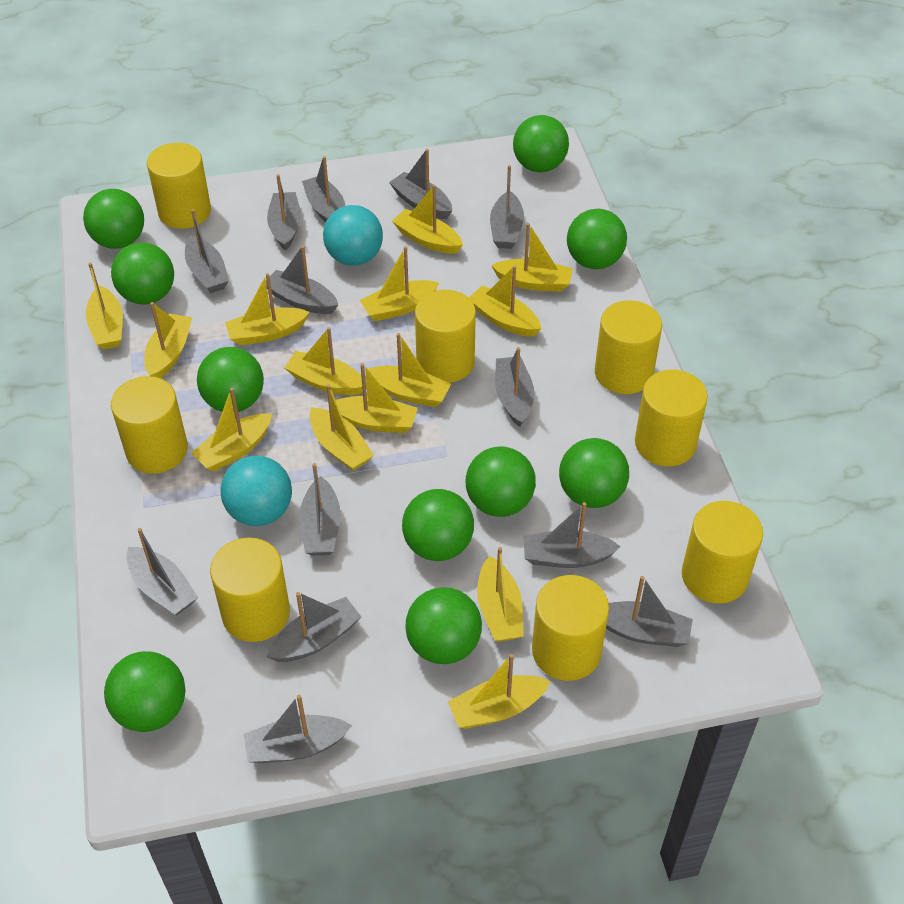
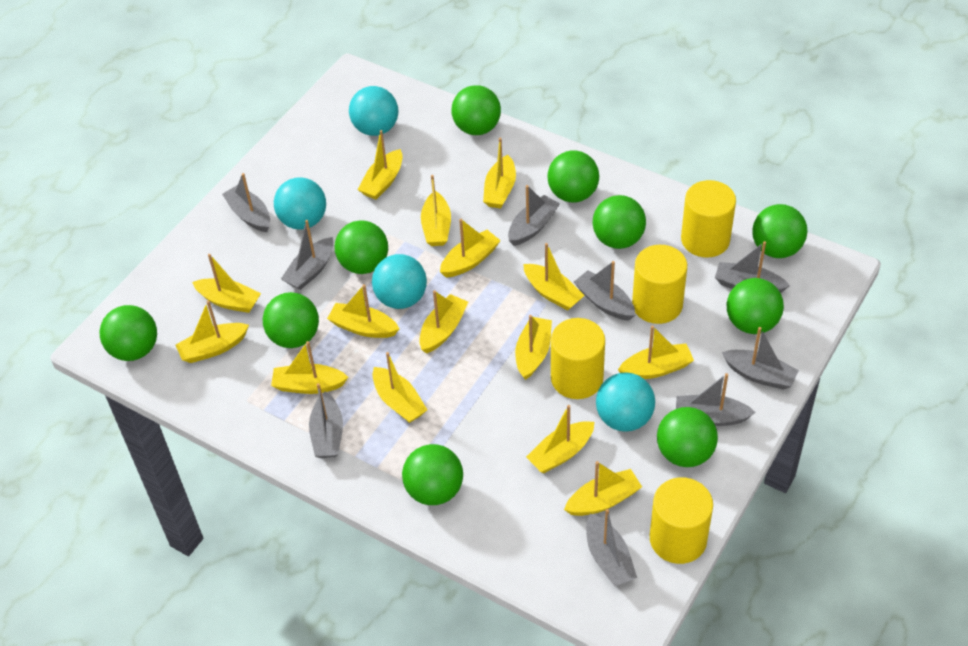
grey boat: 13 -> 9
turquoise ball: 2 -> 4
yellow boat: 14 -> 15
yellow cylinder: 8 -> 4

